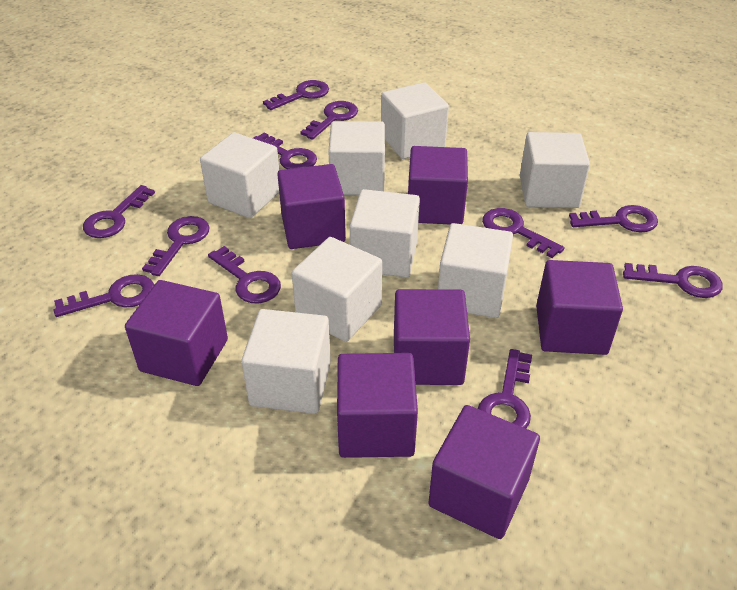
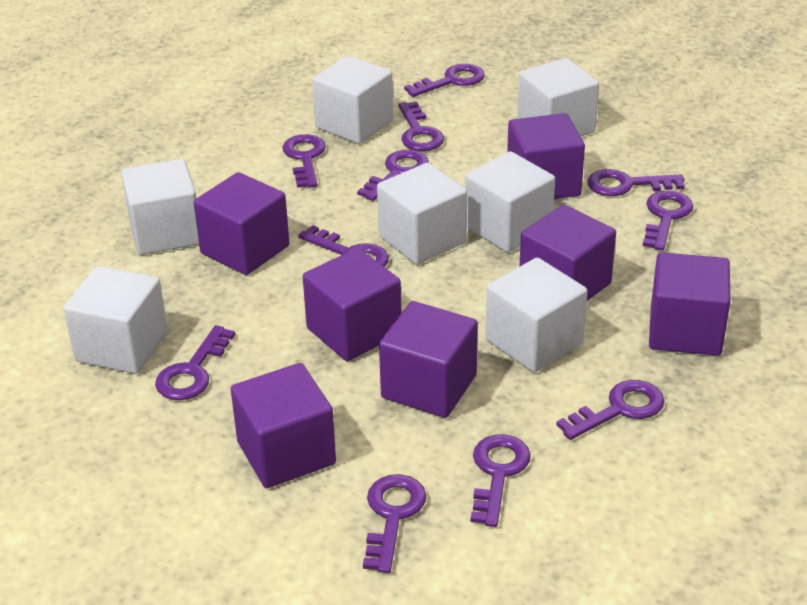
white cube: 8 -> 7

